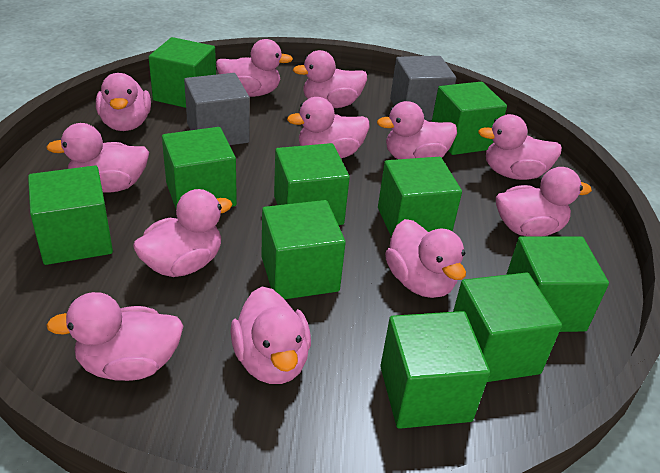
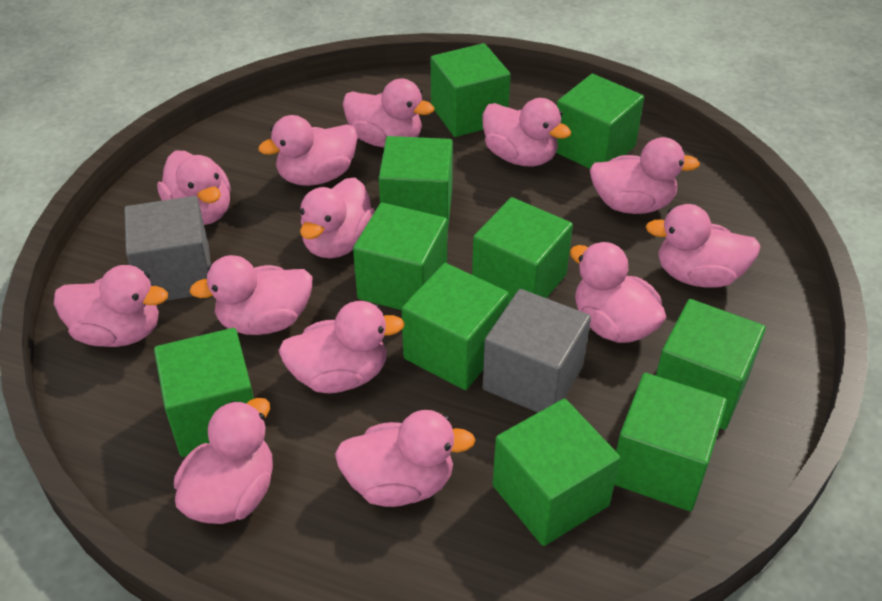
pink duck: 12 -> 13

